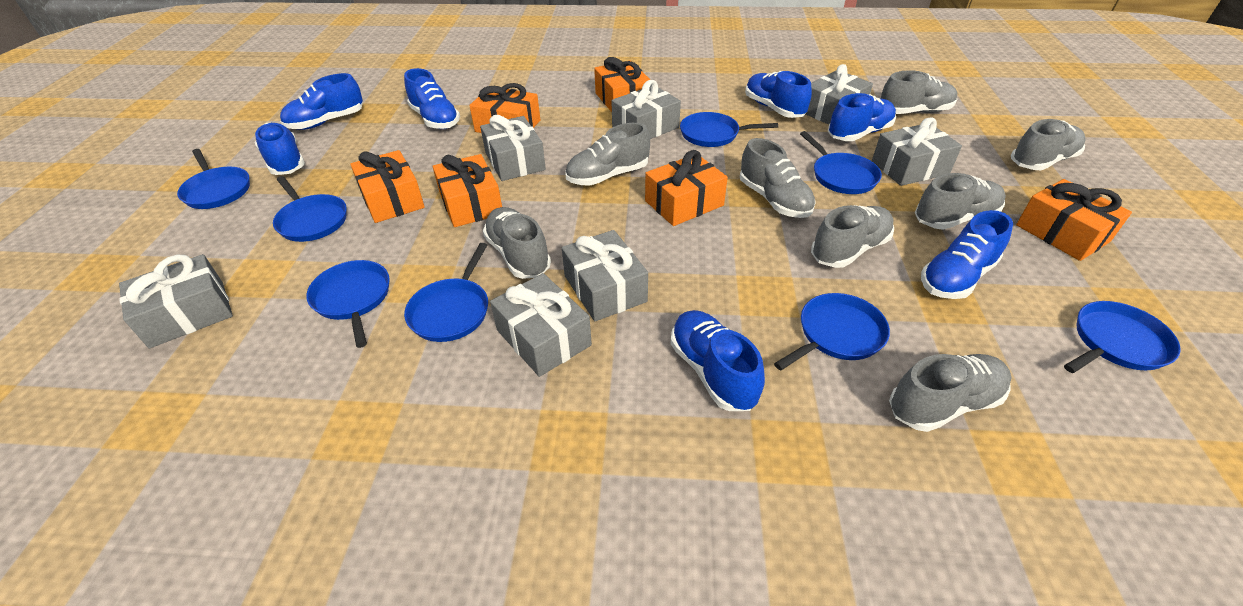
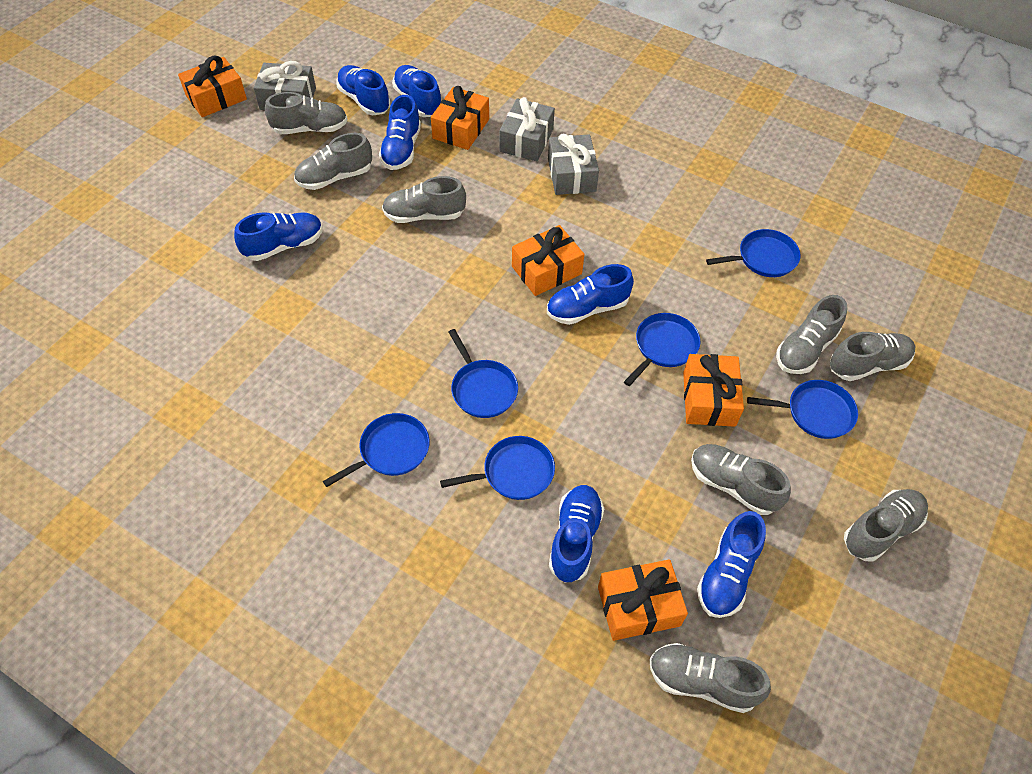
blue pan: 8 -> 6
grey gift: 7 -> 3
orange gift: 6 -> 5

